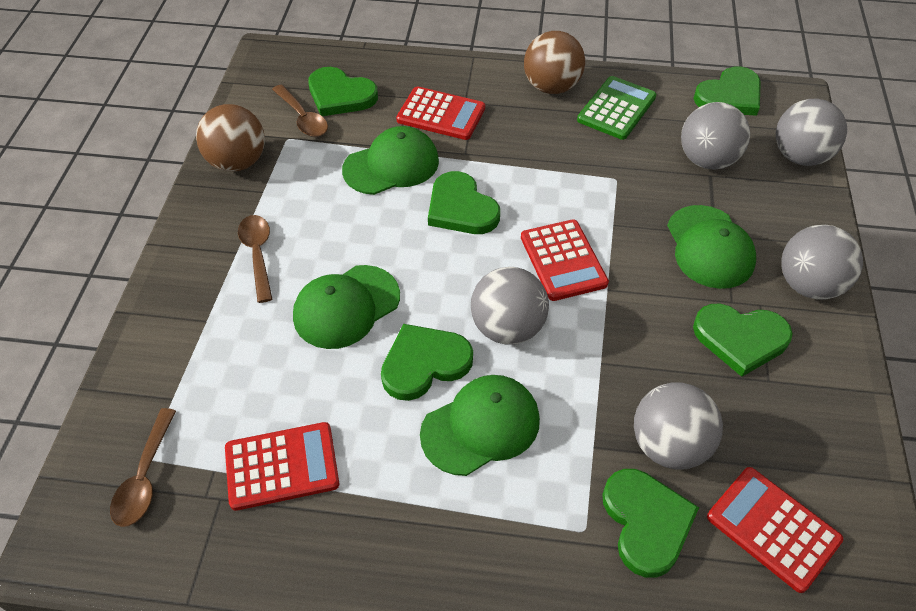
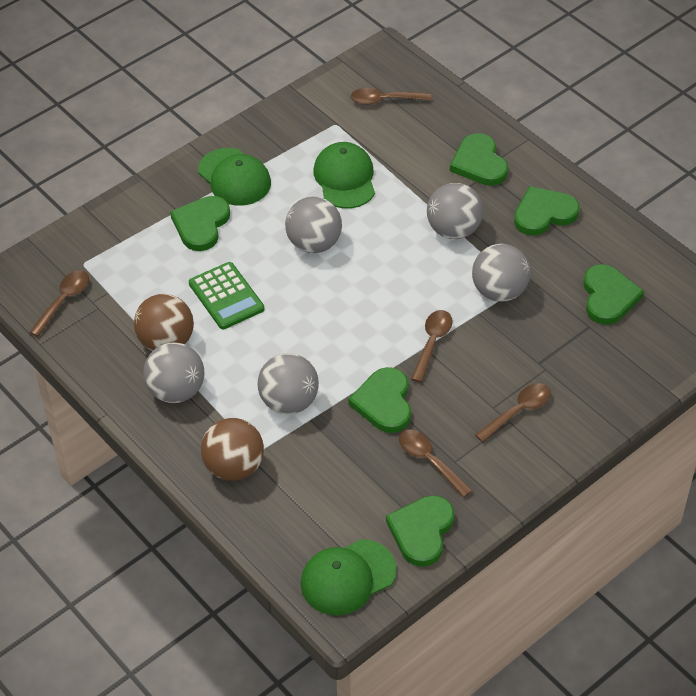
brown spoon: 3 -> 5
green cap: 4 -> 3
red calculator: 4 -> 0

